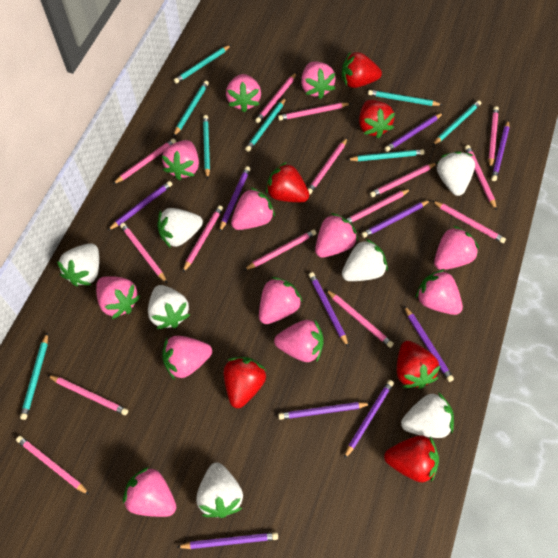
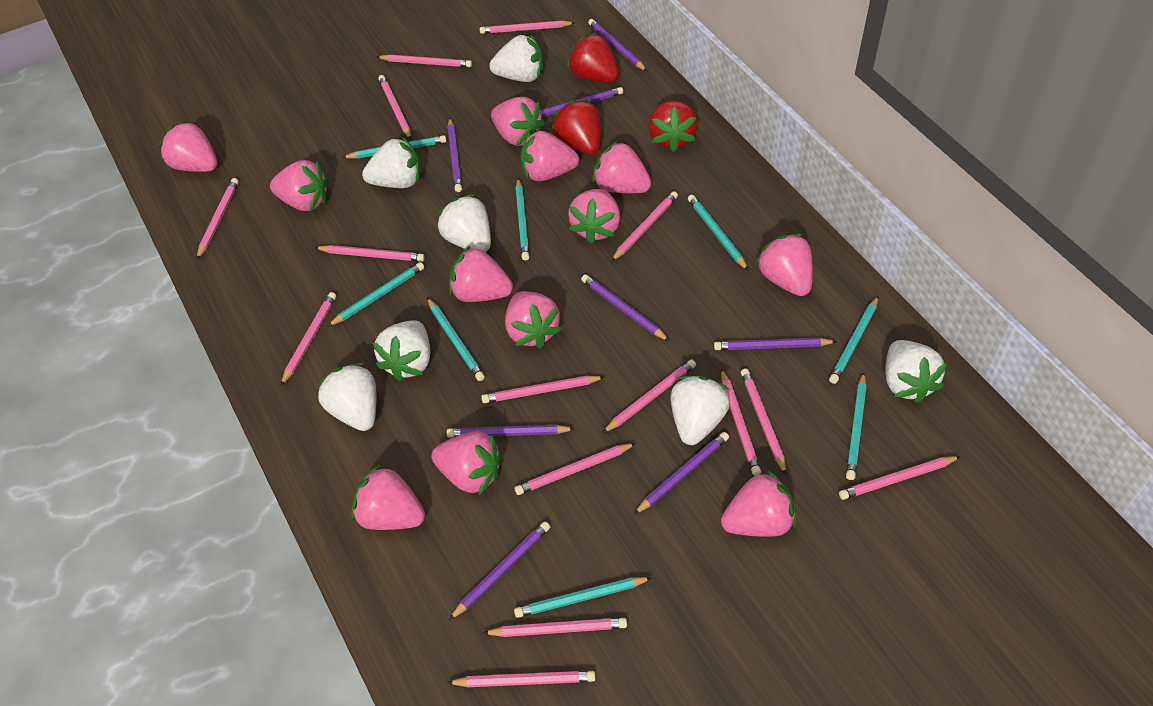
purple pencil: 10 -> 8
red strawberry: 6 -> 3

